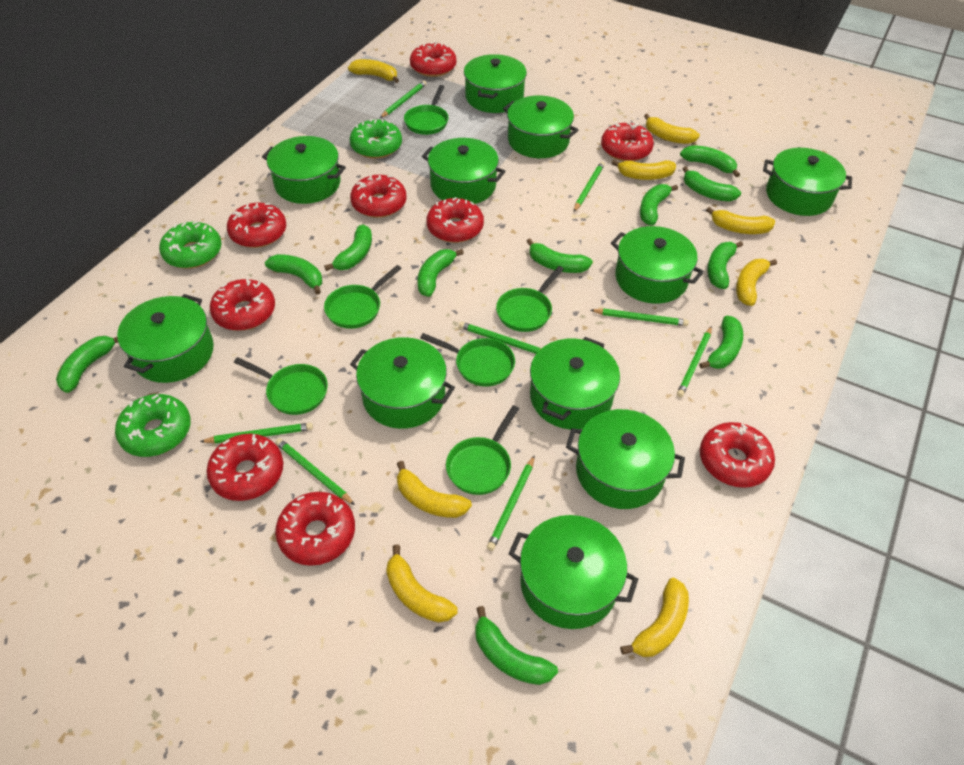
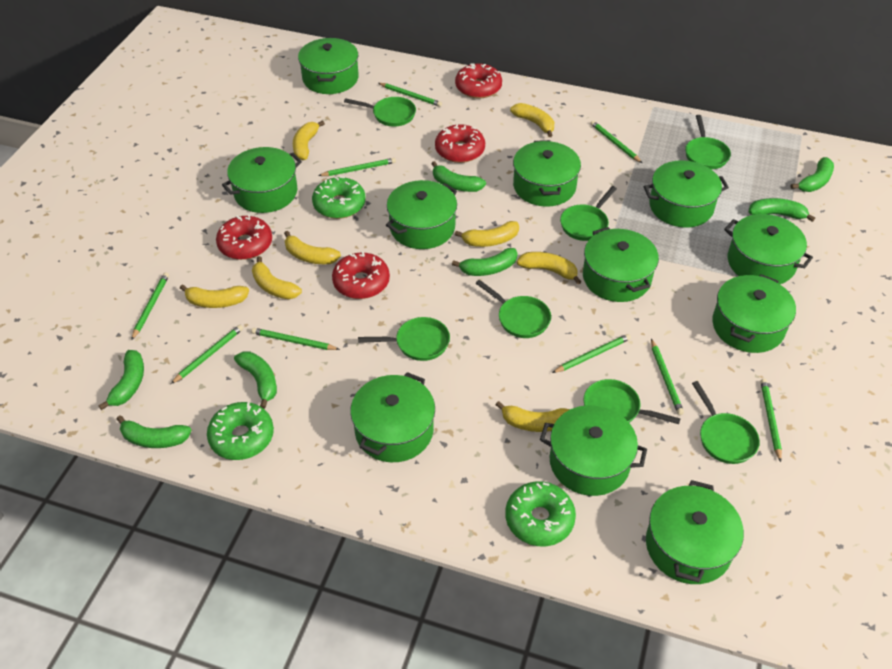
green banana: 11 -> 7
green pan: 6 -> 7
green pencil: 8 -> 9
red donut: 9 -> 4

